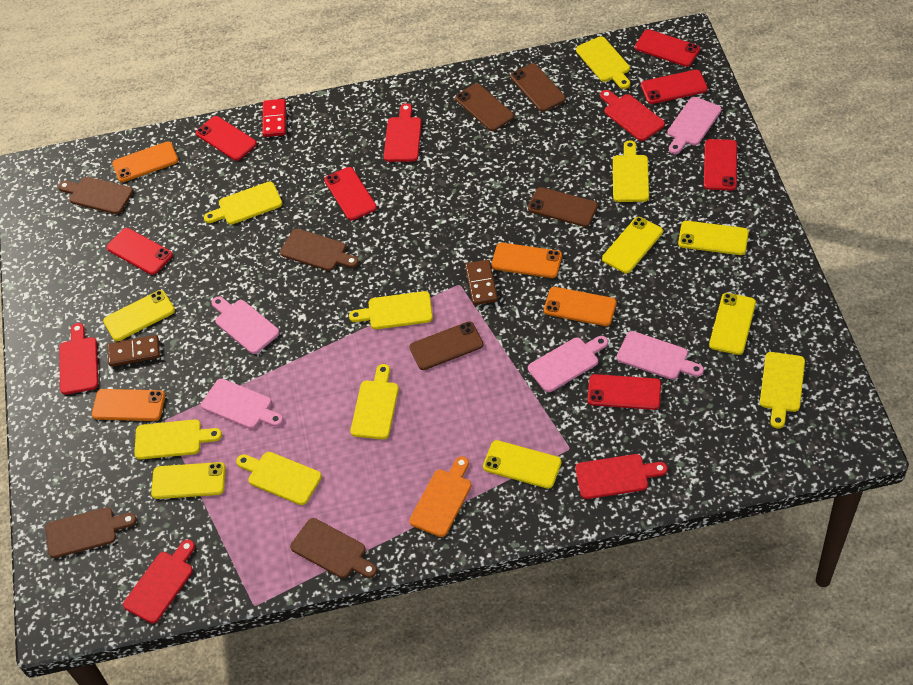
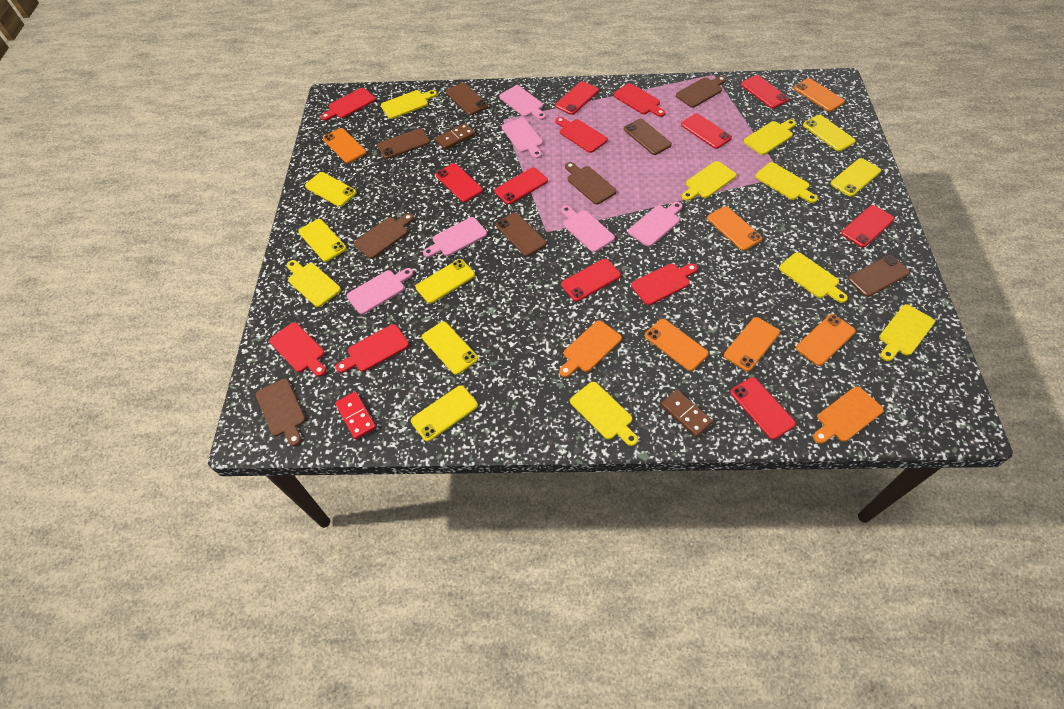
brown phone: 4 -> 5
orange cutting board: 1 -> 2
orange phone: 4 -> 6
pink cutting board: 5 -> 6
red cutting board: 5 -> 6
red phone: 7 -> 8
yellow phone: 6 -> 7

